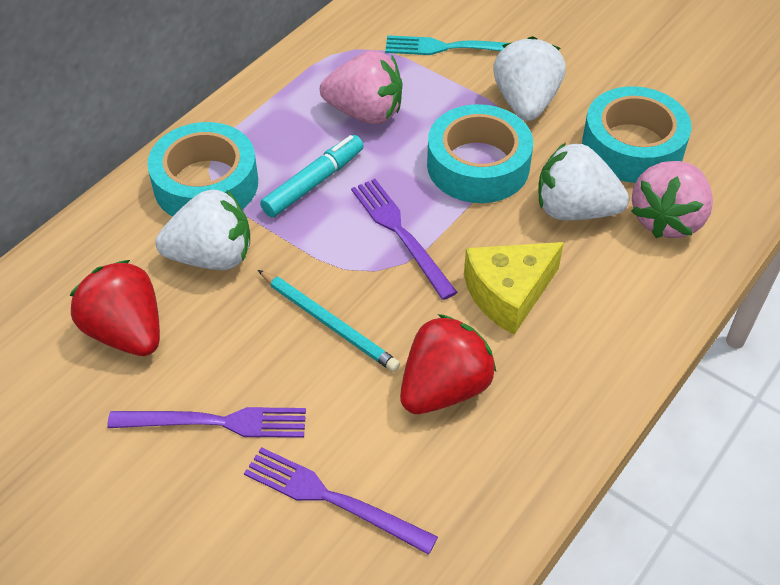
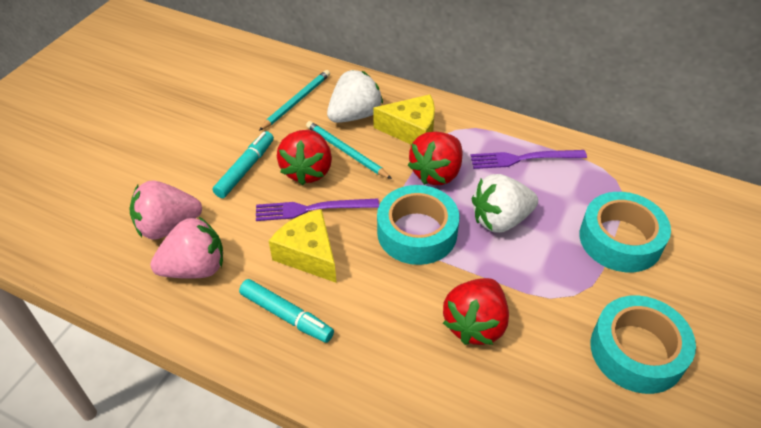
purple fork: 3 -> 2
red strawberry: 2 -> 3
turquoise fork: 1 -> 0
turquoise marker: 1 -> 2
turquoise pencil: 1 -> 2
white strawberry: 3 -> 2
yellow cheese: 1 -> 2

